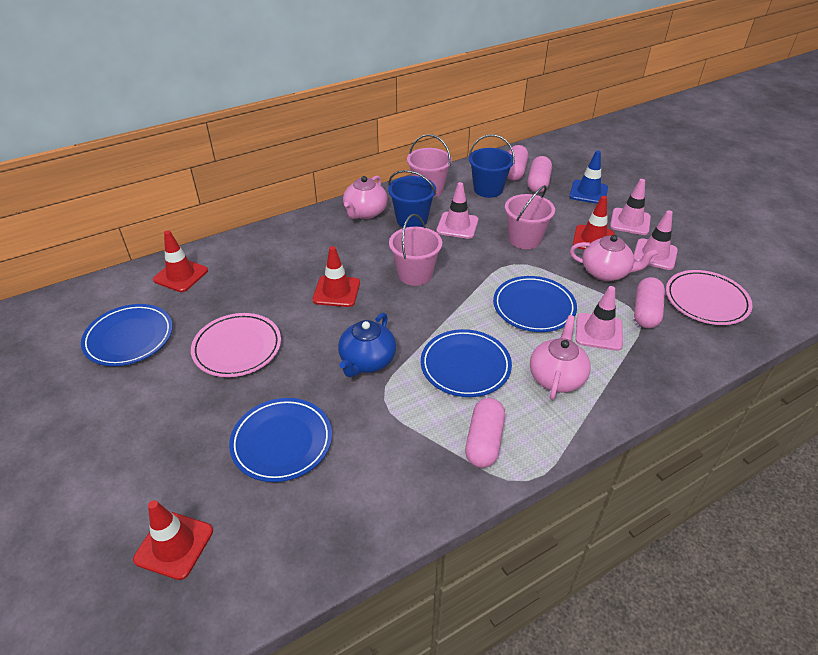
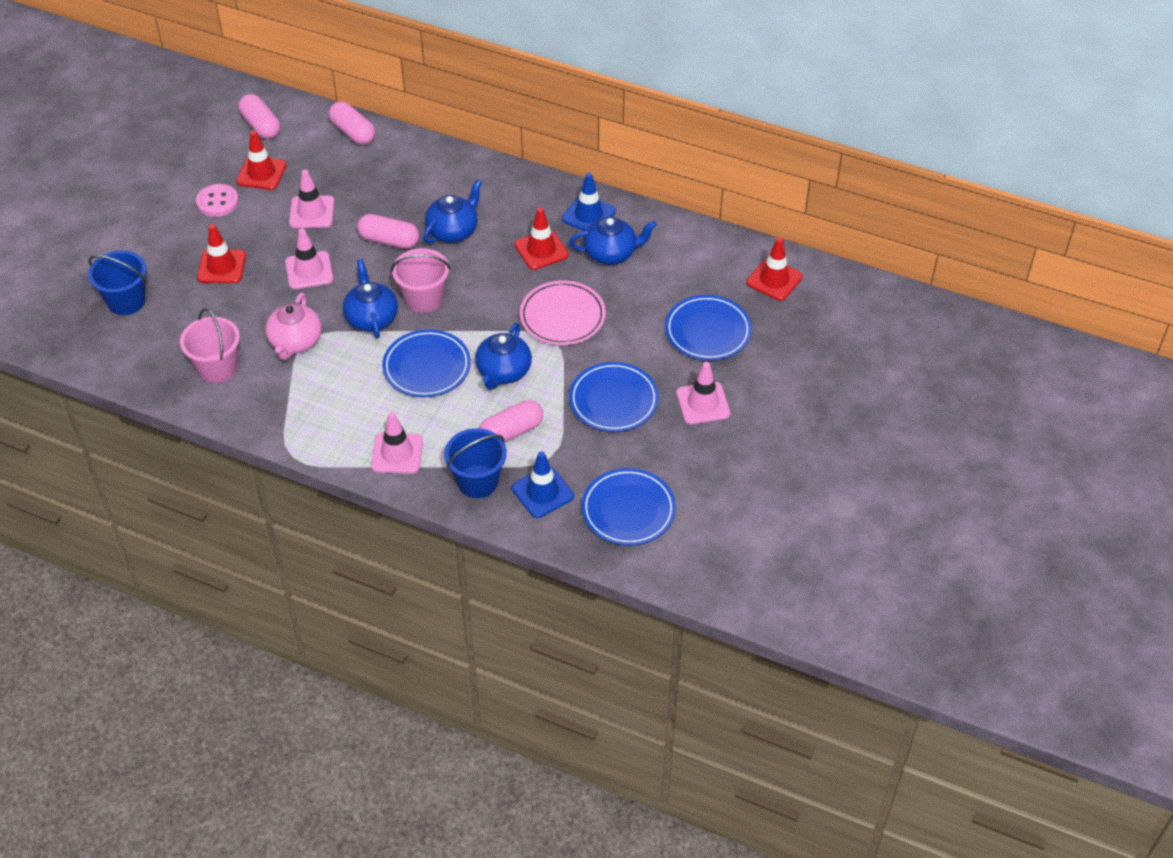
blue teapot: 1 -> 4
blue traffic cone: 1 -> 2
pink bucket: 3 -> 2
pink button: 0 -> 1
pink plate: 2 -> 1
pink teapot: 3 -> 1

